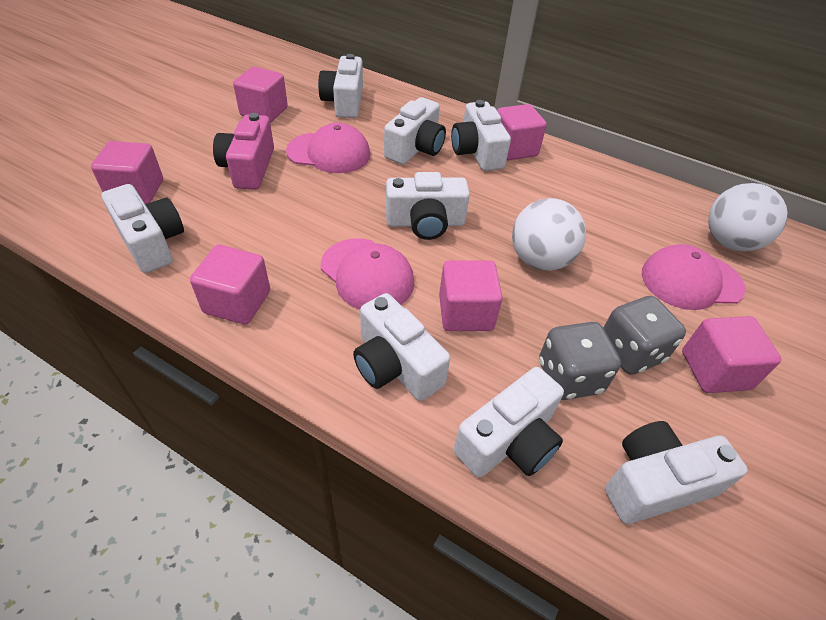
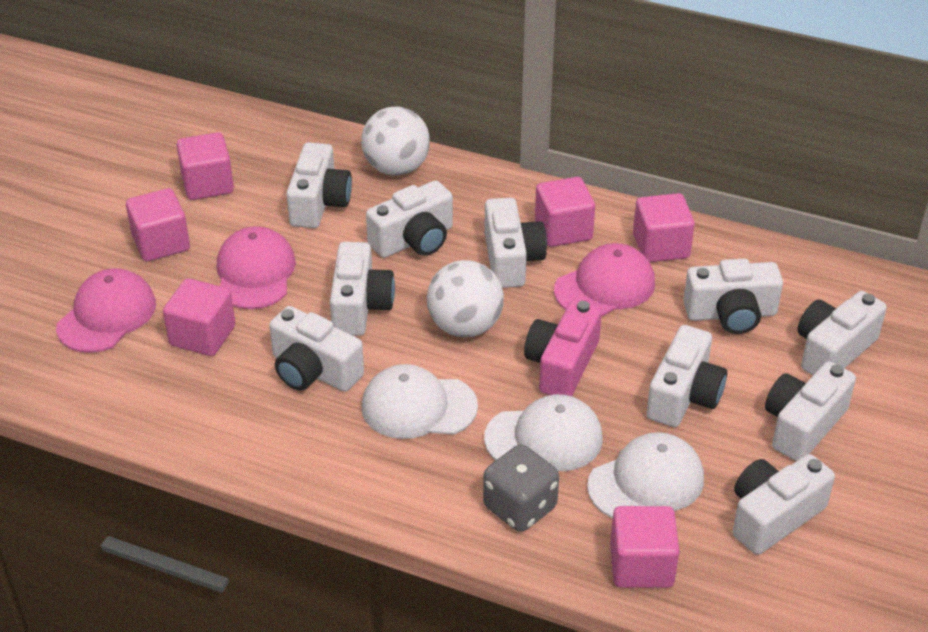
grey dice: 2 -> 1
white camera: 8 -> 10
white cap: 0 -> 3

